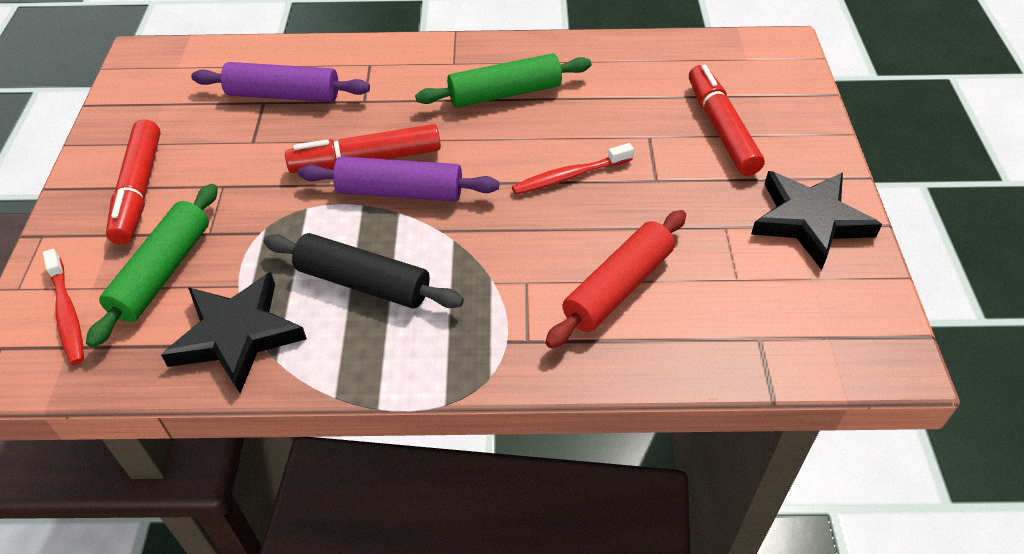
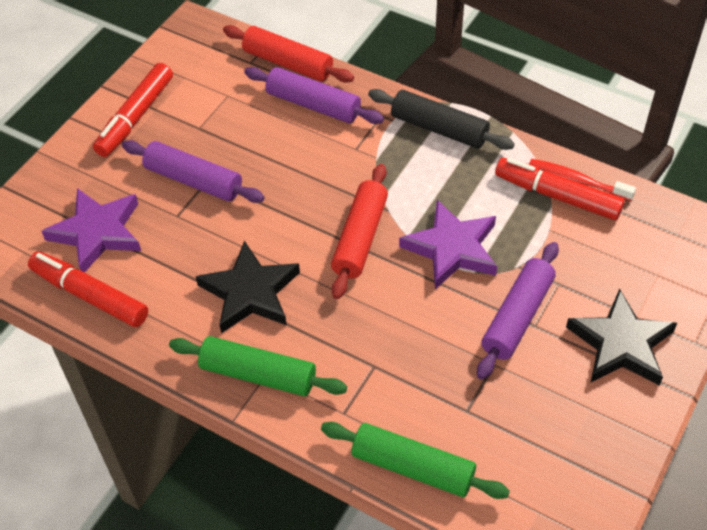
purple rolling pin: 2 -> 3
purple star: 0 -> 2
red rolling pin: 1 -> 2
red toothbrush: 2 -> 1

